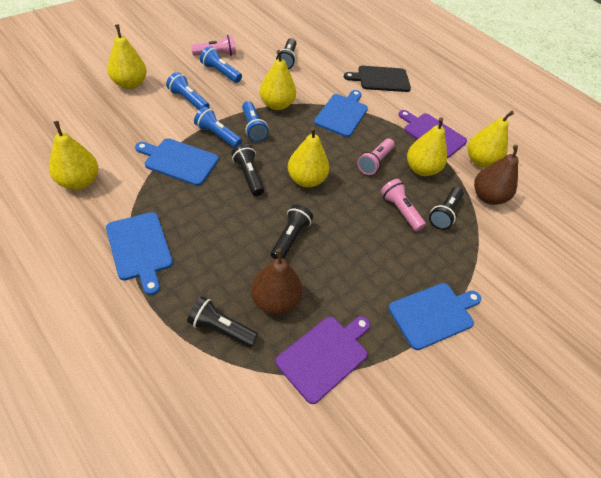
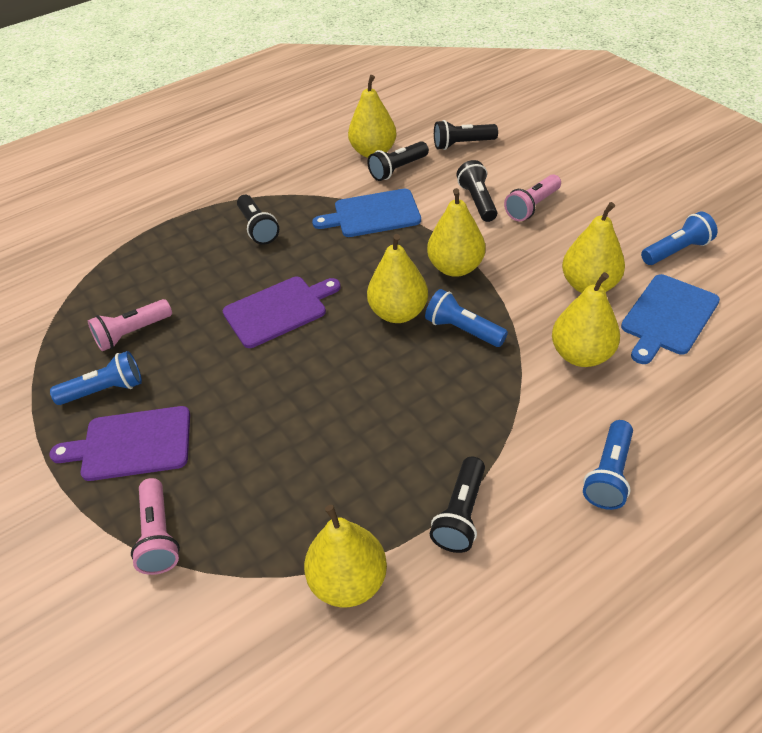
black cutting board: 1 -> 0
blue cutting board: 4 -> 2
brown pear: 2 -> 0

